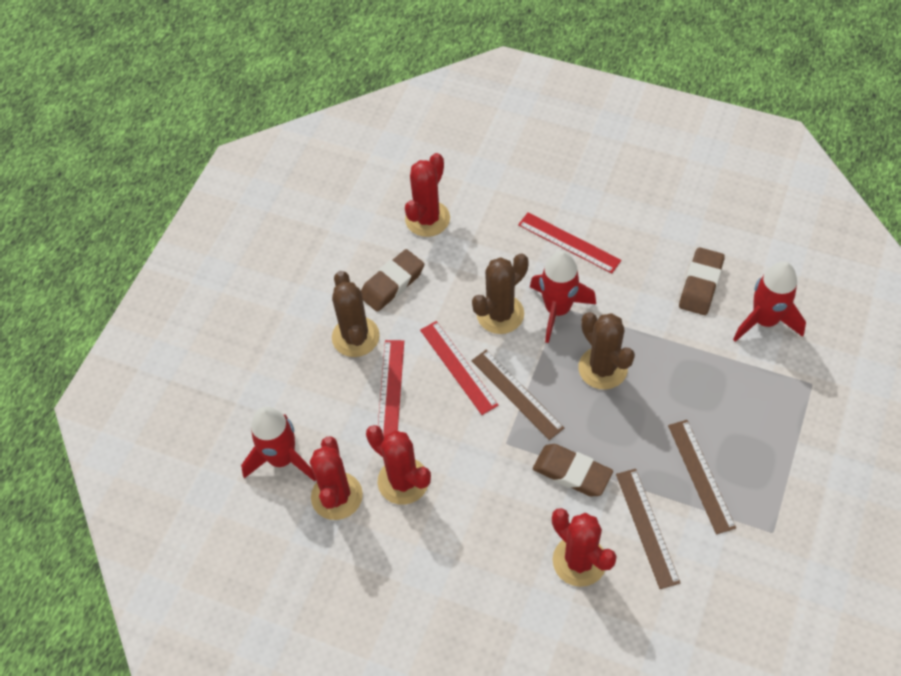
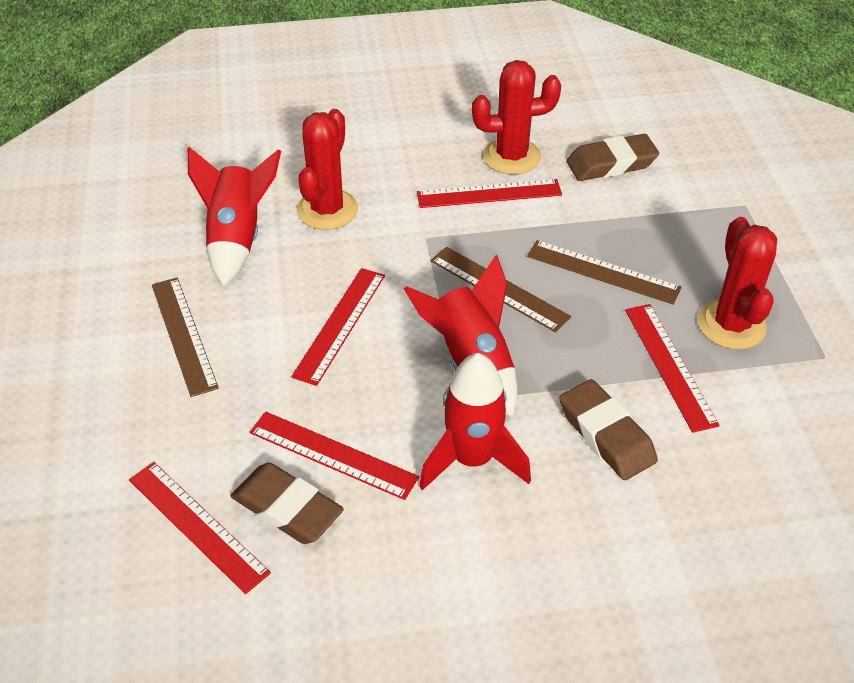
brown cactus: 3 -> 0
red cactus: 4 -> 3
red ruler: 3 -> 5

